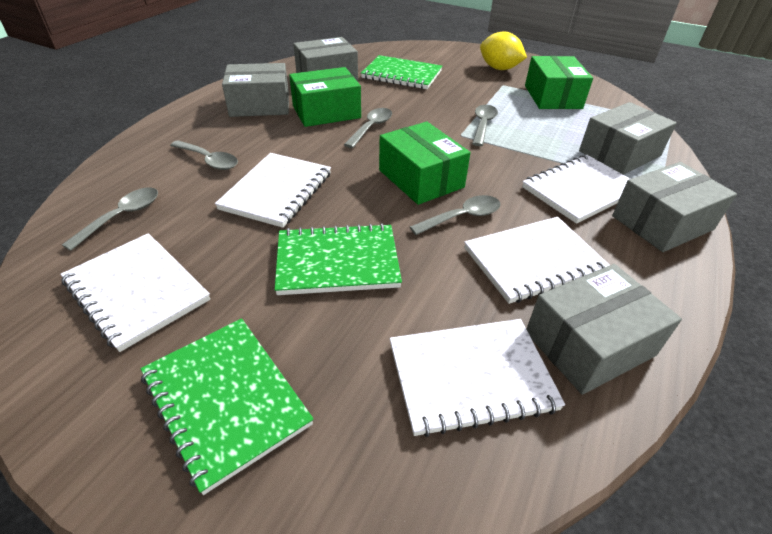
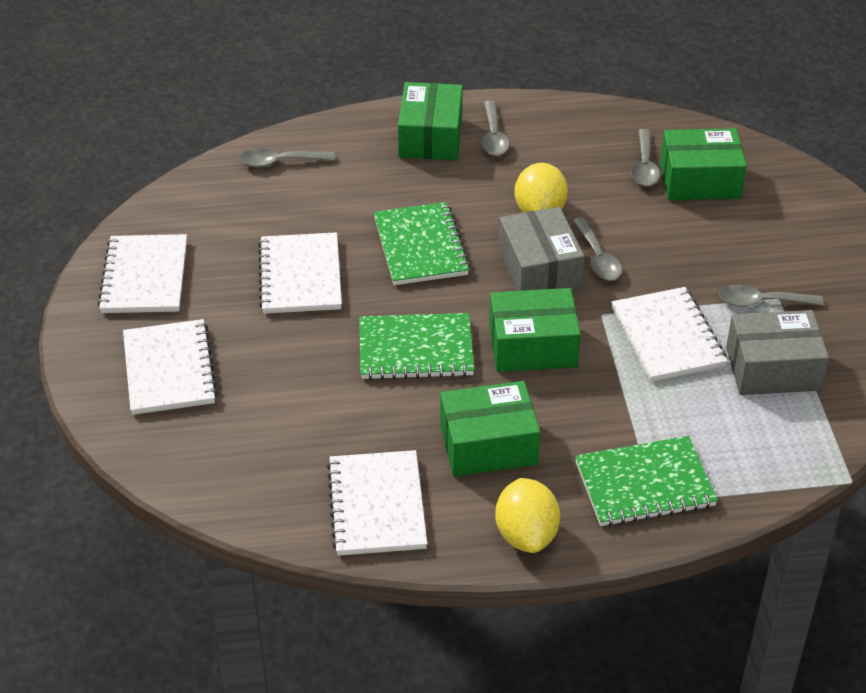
green box: 3 -> 4
grey box: 5 -> 2
yellow lemon: 1 -> 2

